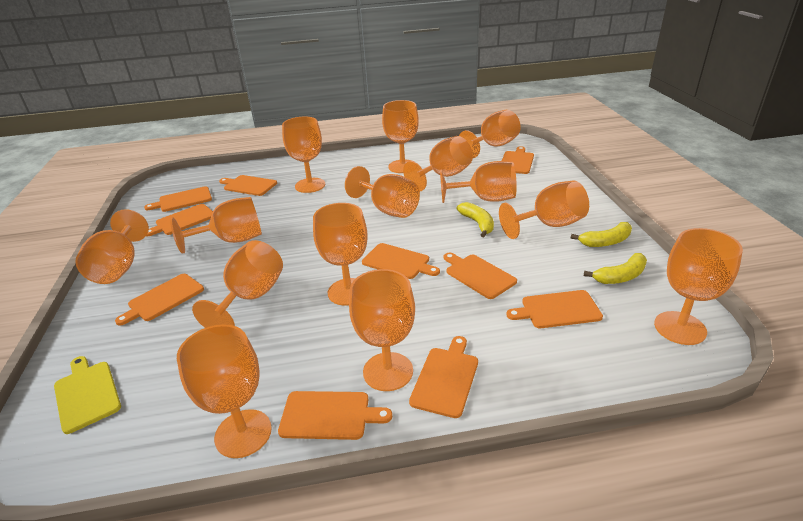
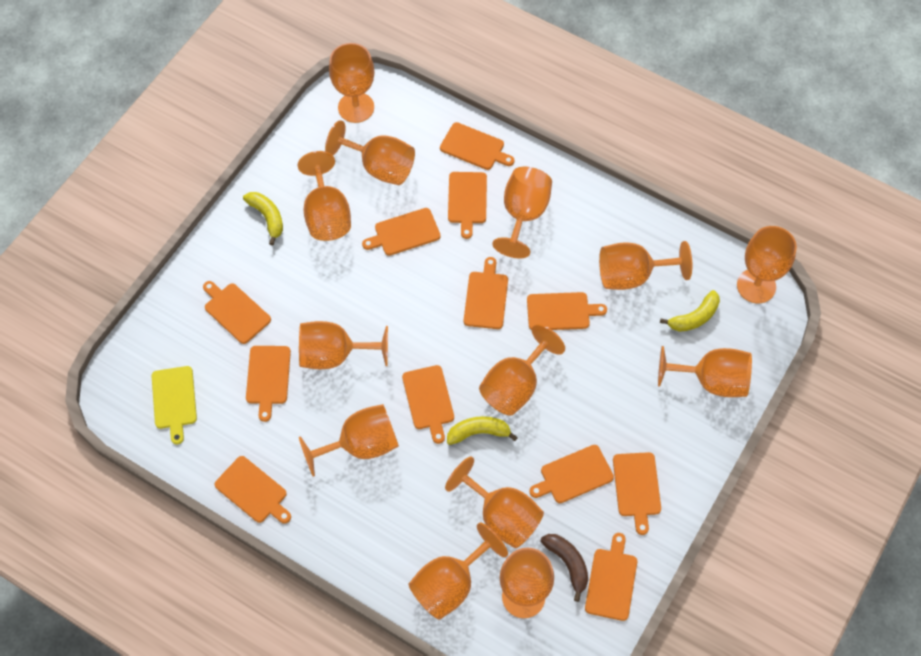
brown banana: 0 -> 1
orange cutting board: 10 -> 12
orange goblet: 14 -> 13

